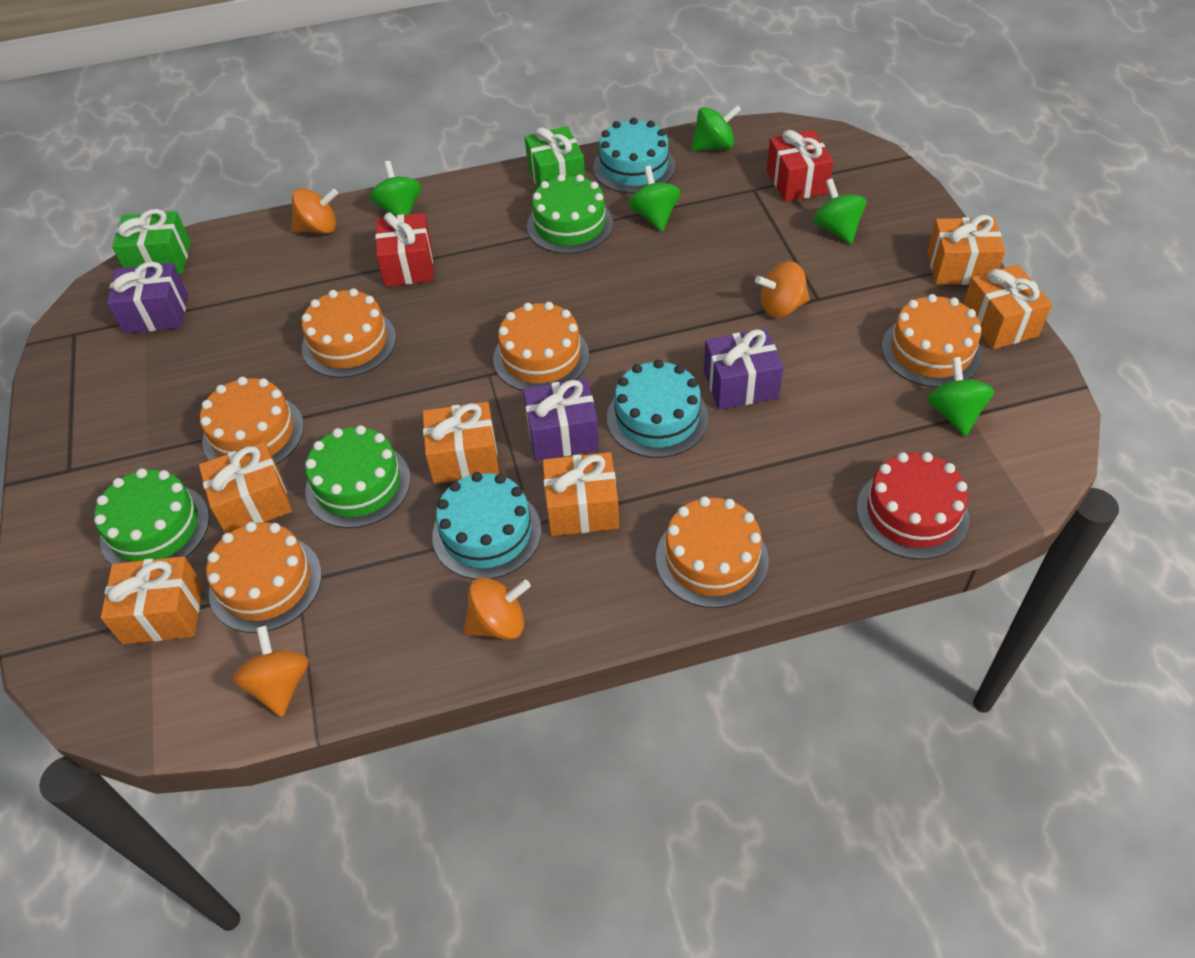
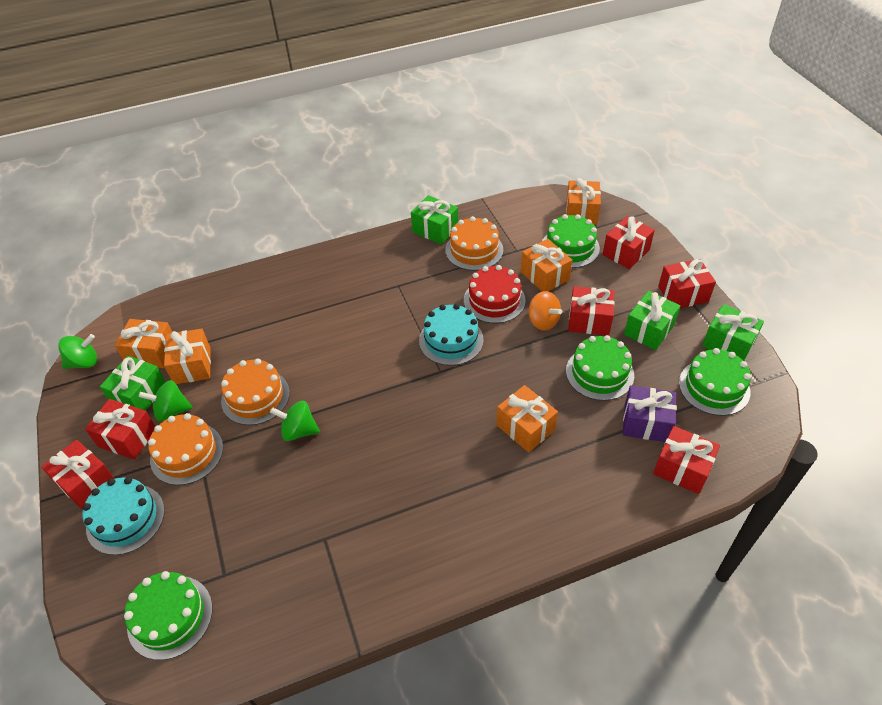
green cake: 3 -> 4
green gift: 2 -> 4
green spinning top: 5 -> 3
orange cake: 6 -> 3
orange gift: 6 -> 5
orange spinning top: 4 -> 1
purple gift: 3 -> 1
red gift: 2 -> 6
turquoise cake: 3 -> 2

